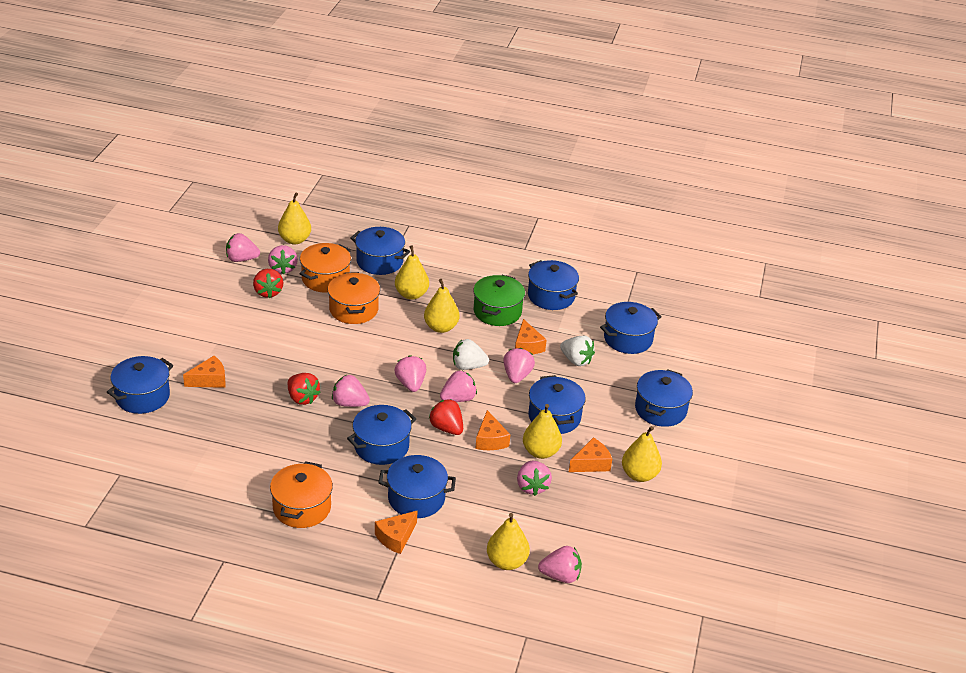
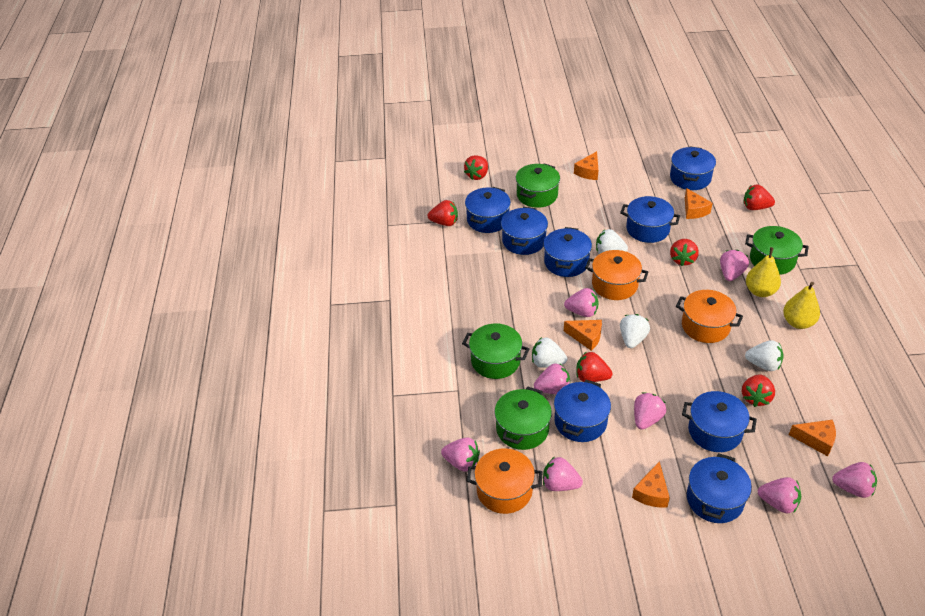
green pot: 1 -> 4
red strawberry: 3 -> 6
white strawberry: 2 -> 4
yellow pear: 6 -> 2

